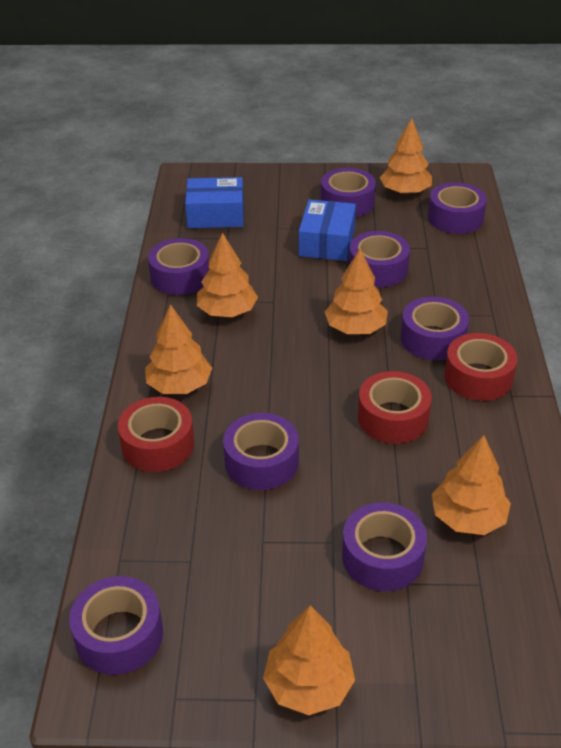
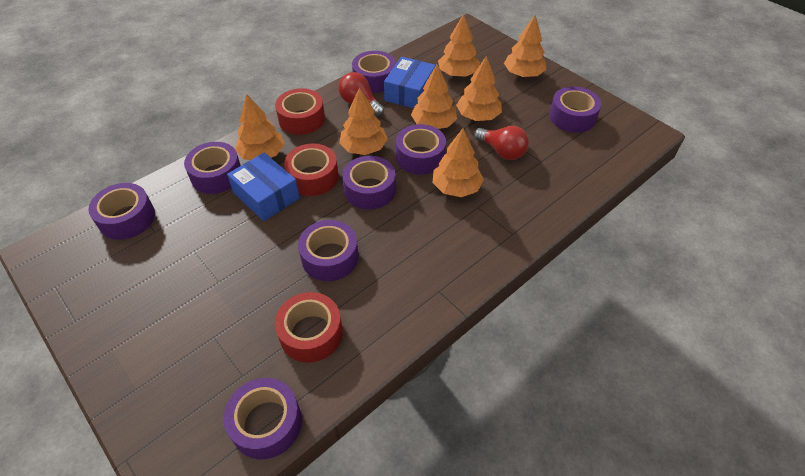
orange tree: 6 -> 7
red light bulb: 0 -> 2

